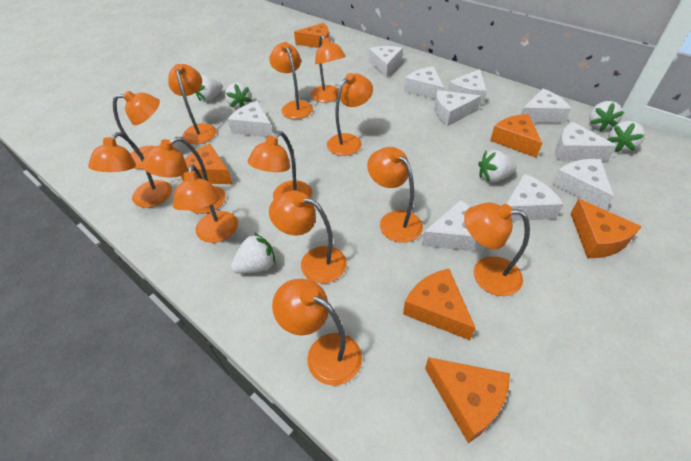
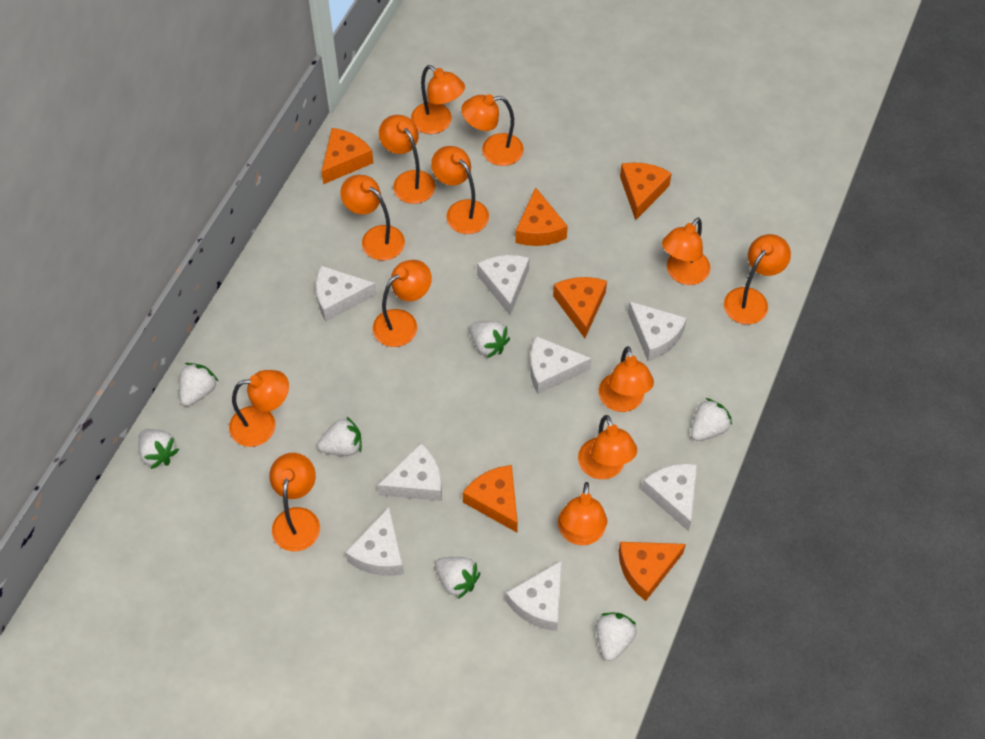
white cheese: 10 -> 8
white strawberry: 6 -> 7

